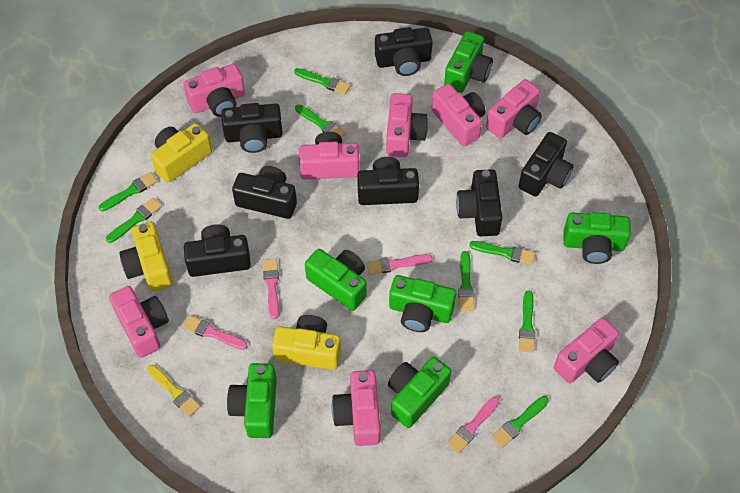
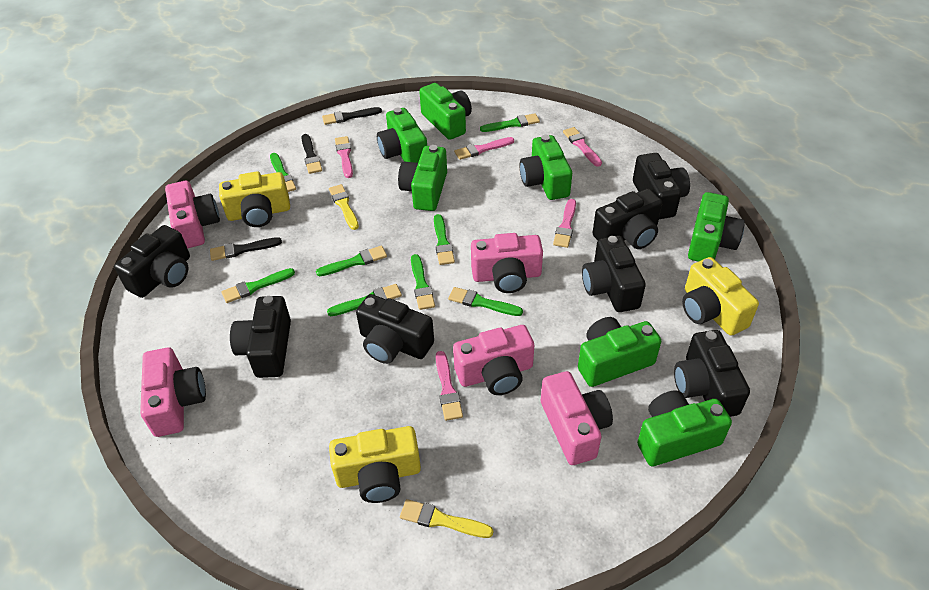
black brush: 0 -> 3
green camera: 6 -> 7
pink brush: 4 -> 5
pink camera: 8 -> 5
yellow brush: 1 -> 2

